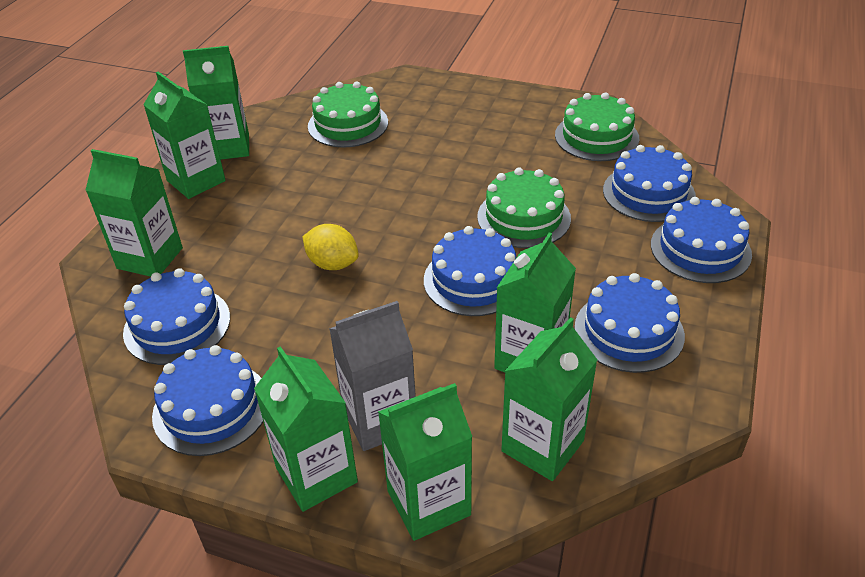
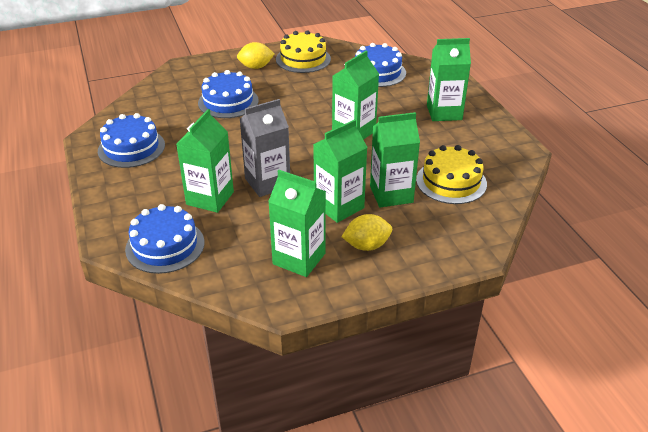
blue cake: 6 -> 4
green cake: 3 -> 0
green carton: 7 -> 6
yellow cake: 0 -> 2
yellow lemon: 1 -> 2

